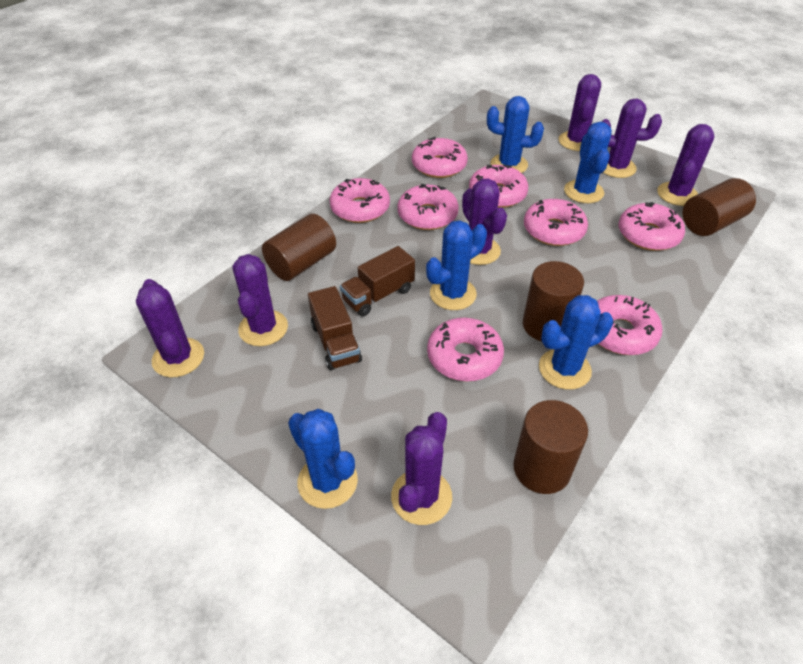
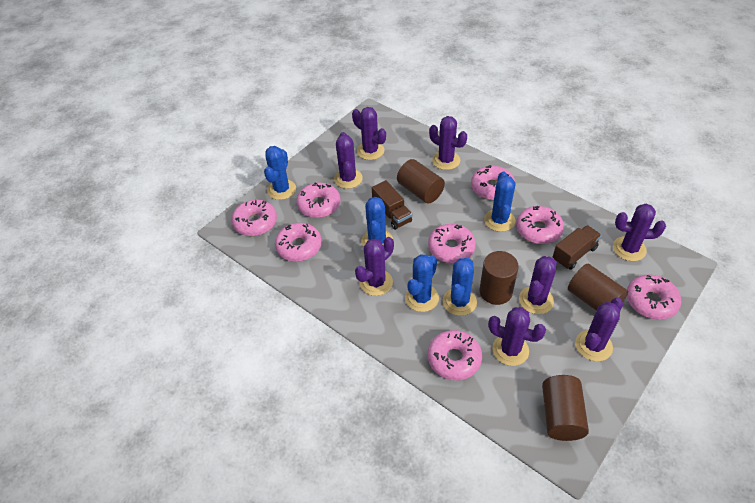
purple cactus: 7 -> 8

